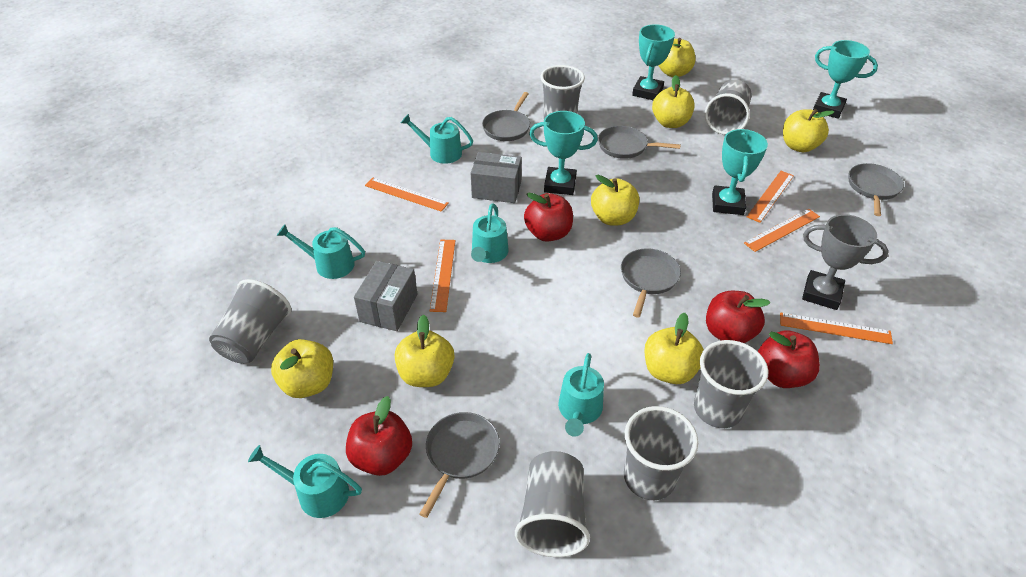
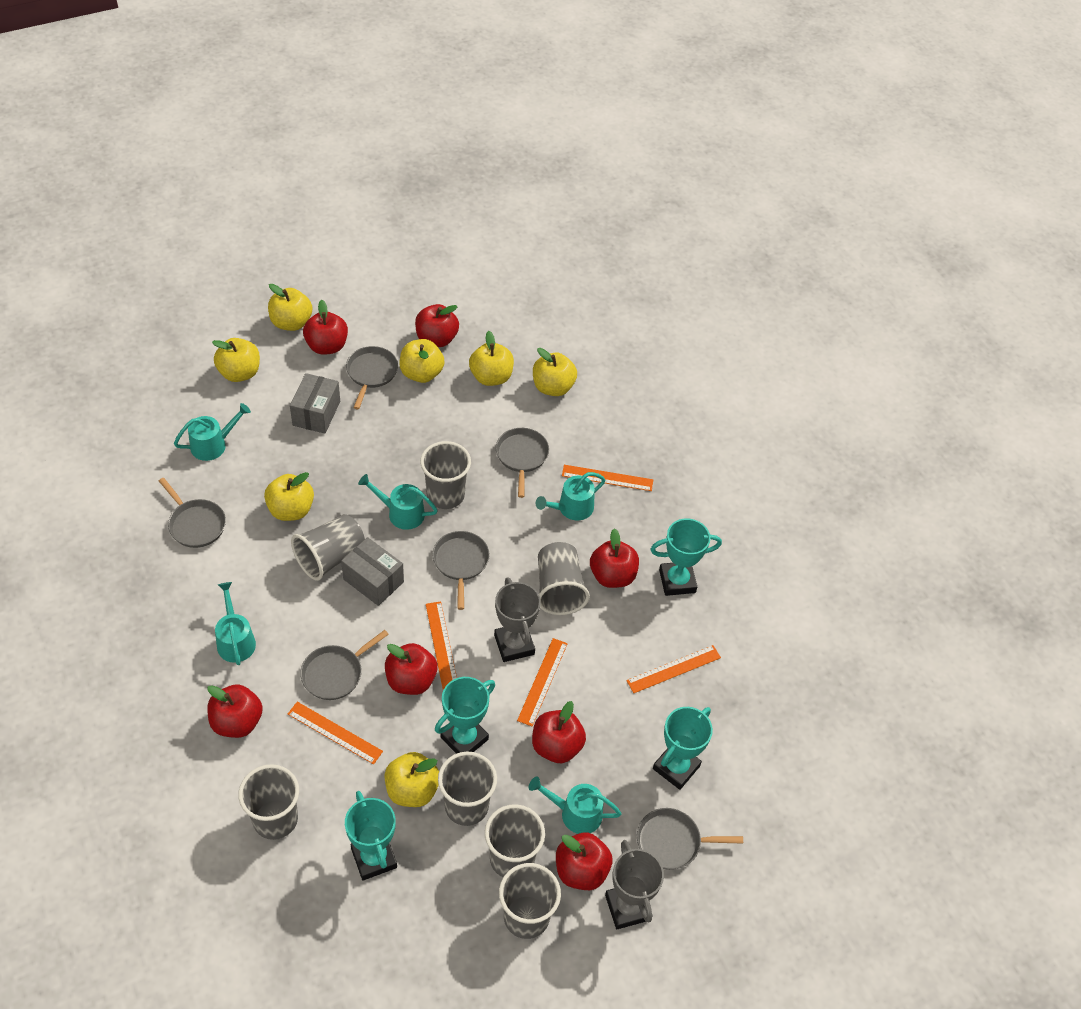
grey cup: 6 -> 7
grey pan: 5 -> 6
grey trophy: 1 -> 2
red apple: 4 -> 7

